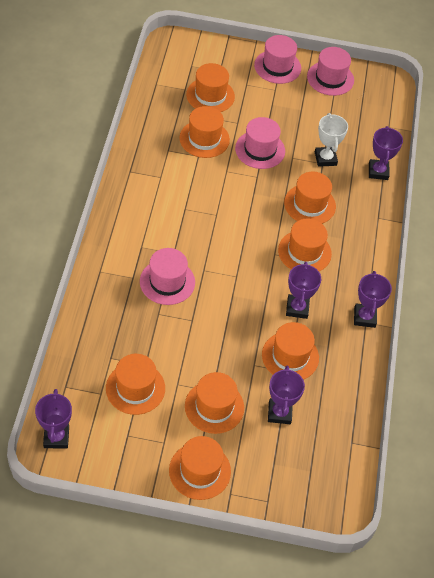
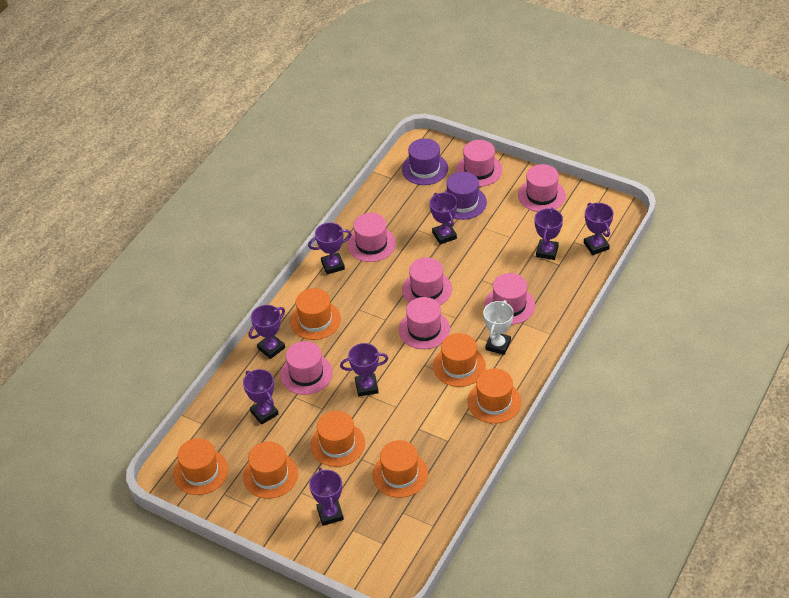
orange hat: 8 -> 7
pink hat: 4 -> 7
purple hat: 0 -> 2
purple trophy: 5 -> 8

